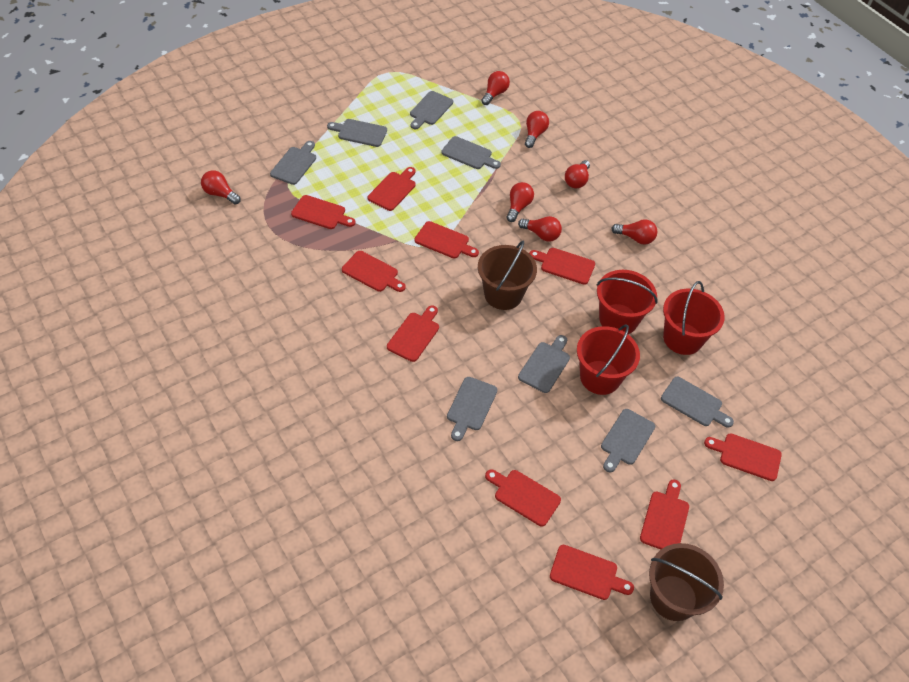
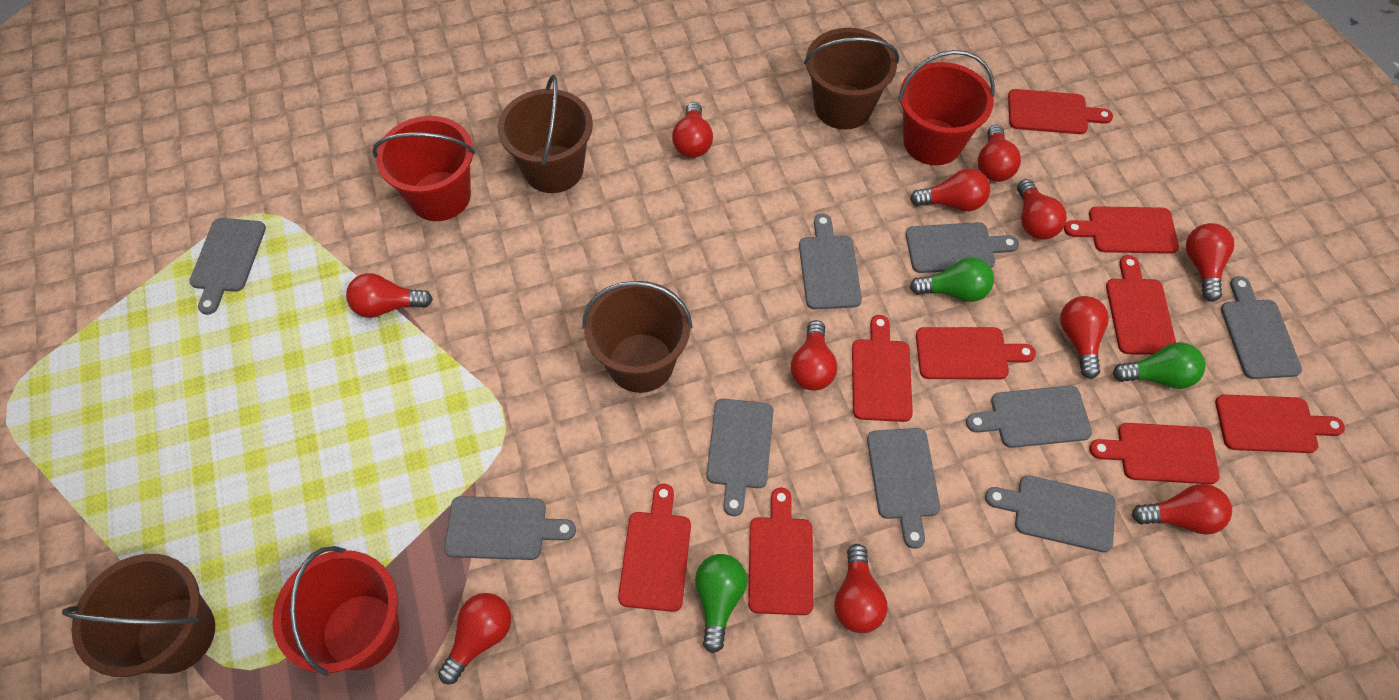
brown bucket: 2 -> 4
green light bulb: 0 -> 3
grey cutting board: 8 -> 9
red cutting board: 10 -> 9
red light bulb: 7 -> 11

